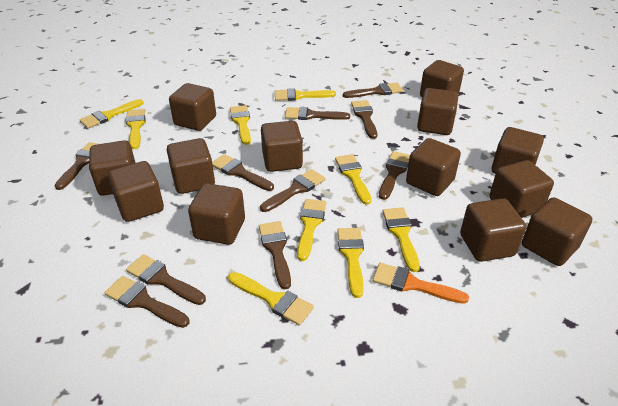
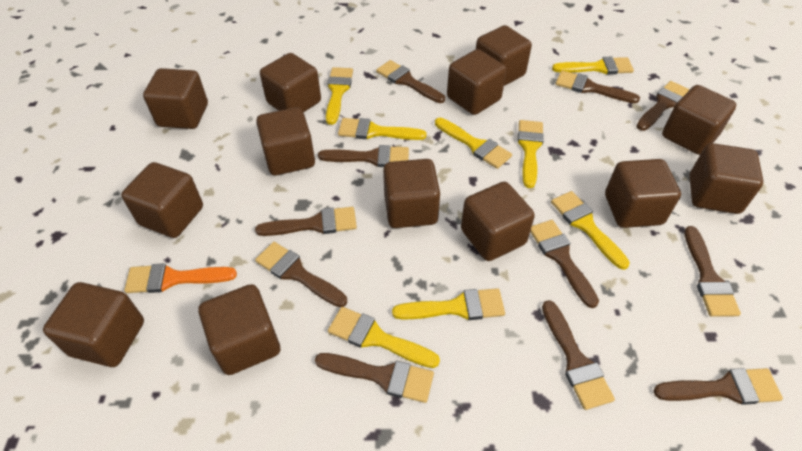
brown brush: 10 -> 11
yellow brush: 9 -> 8

